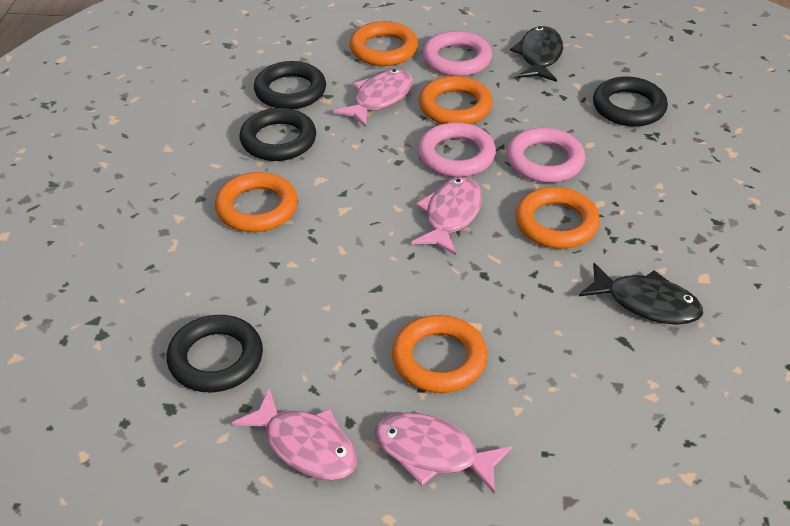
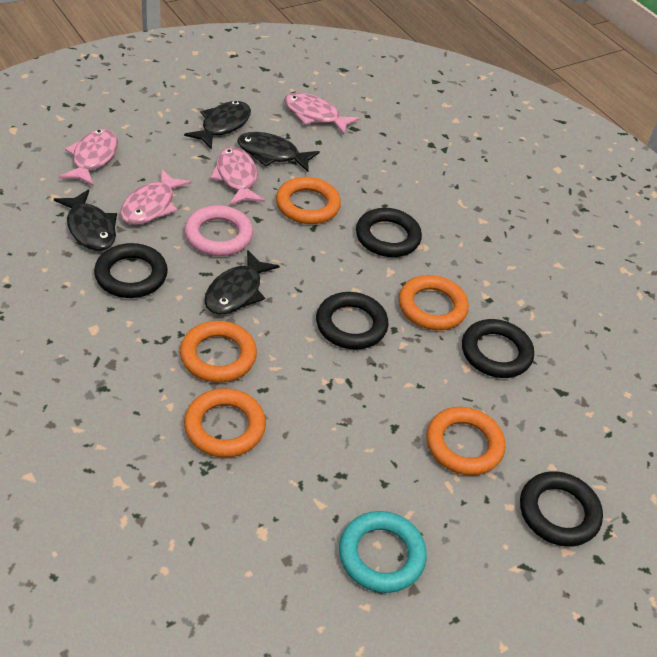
black fish: 2 -> 4
black ring: 4 -> 5
pink ring: 3 -> 1
turquoise ring: 0 -> 1

